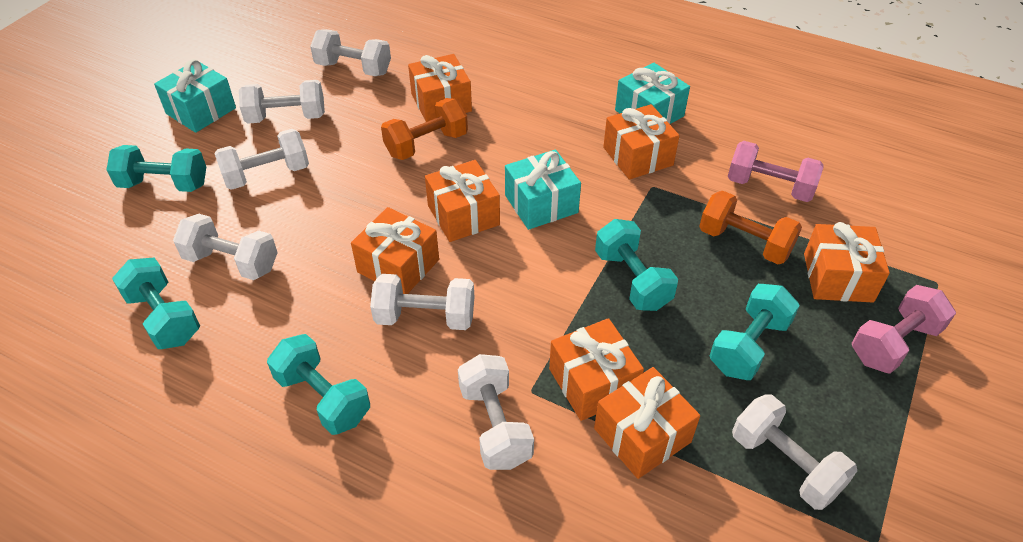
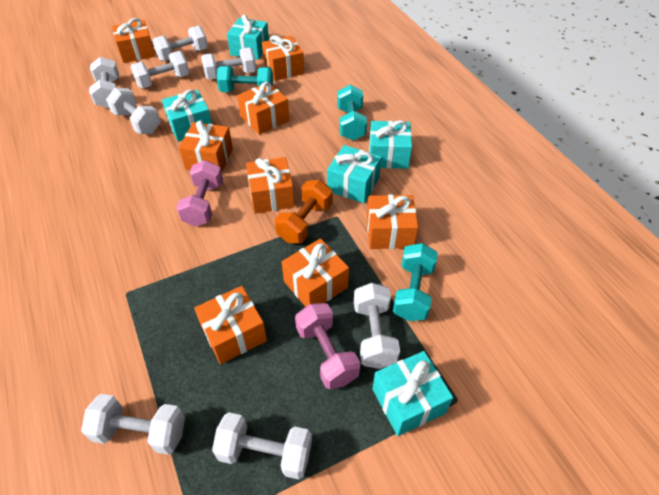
orange dumbbell: 2 -> 1
orange gift: 7 -> 8
turquoise dumbbell: 5 -> 3
turquoise gift: 3 -> 5
white dumbbell: 7 -> 8

